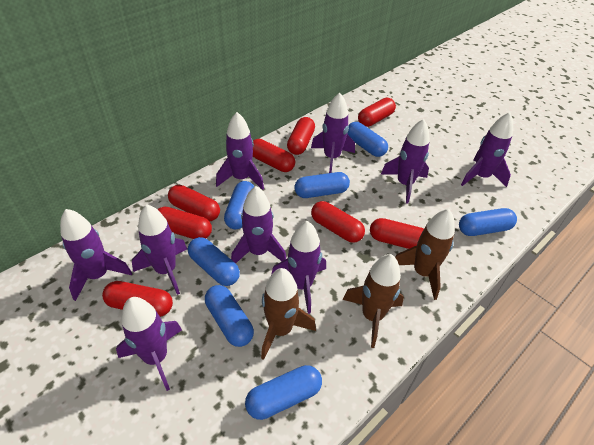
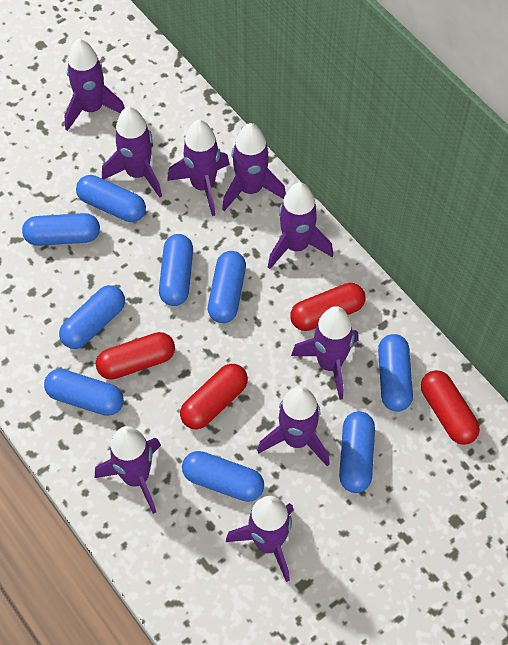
blue capsule: 7 -> 9
brown rocket: 3 -> 0
red capsule: 8 -> 4

